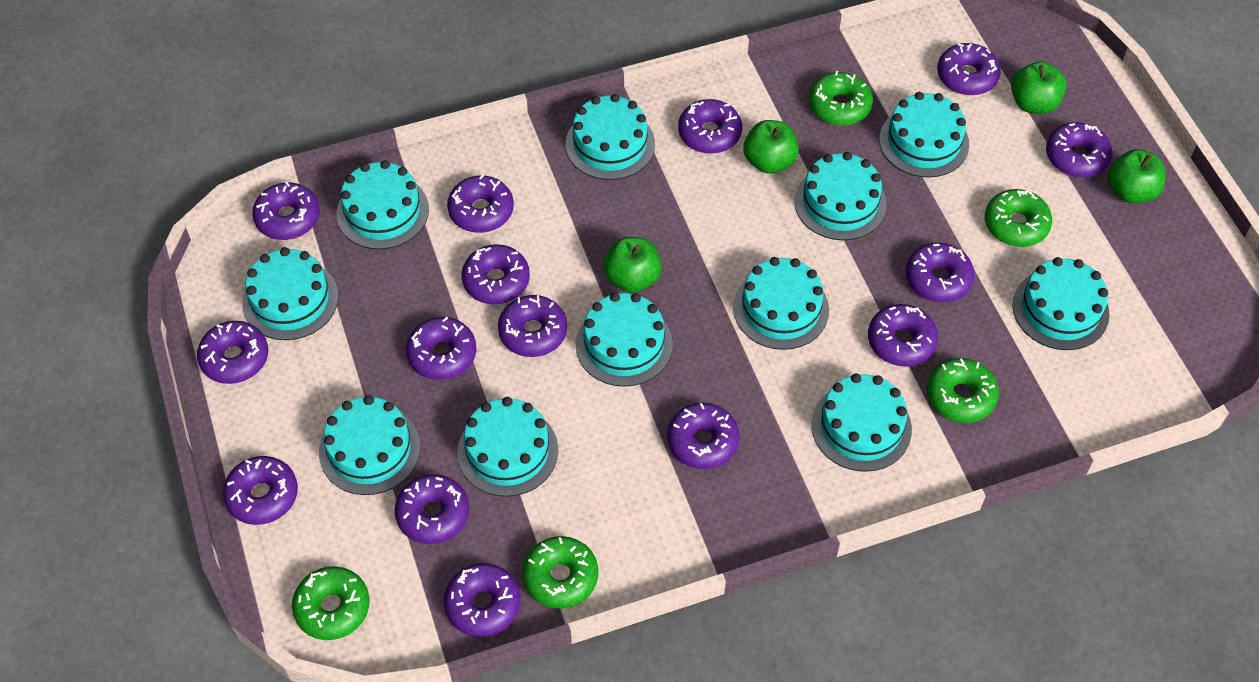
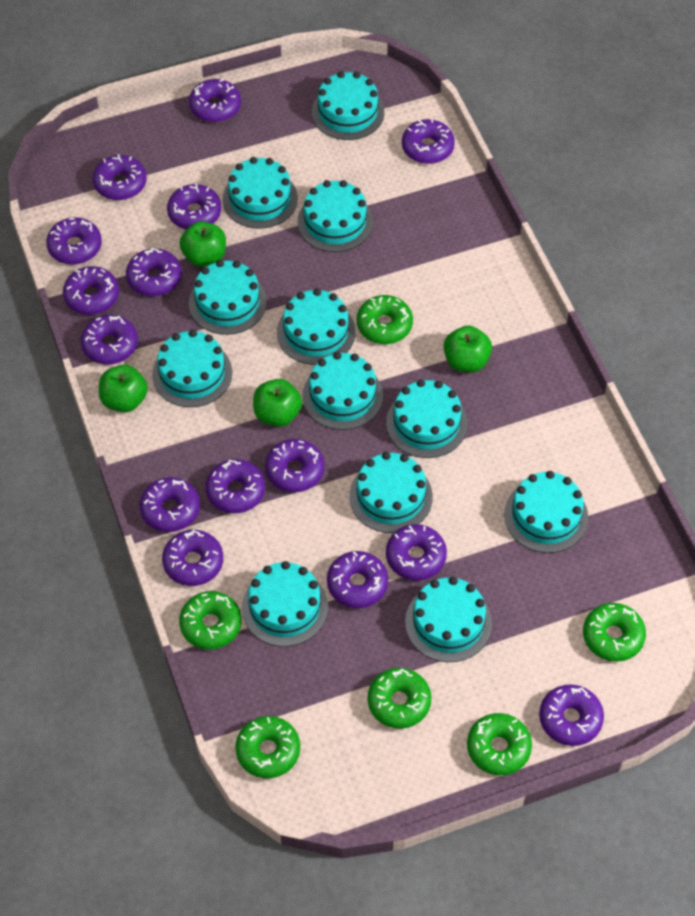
green donut: 5 -> 6
turquoise cake: 11 -> 12

